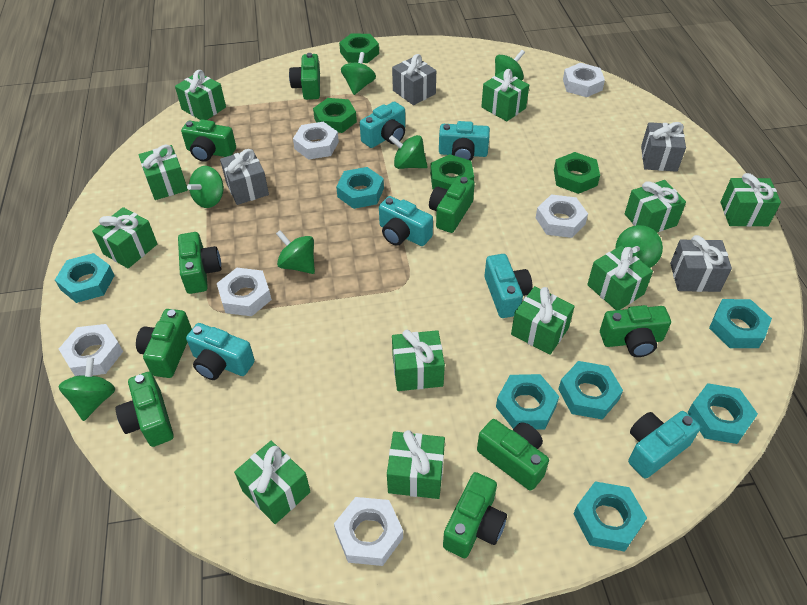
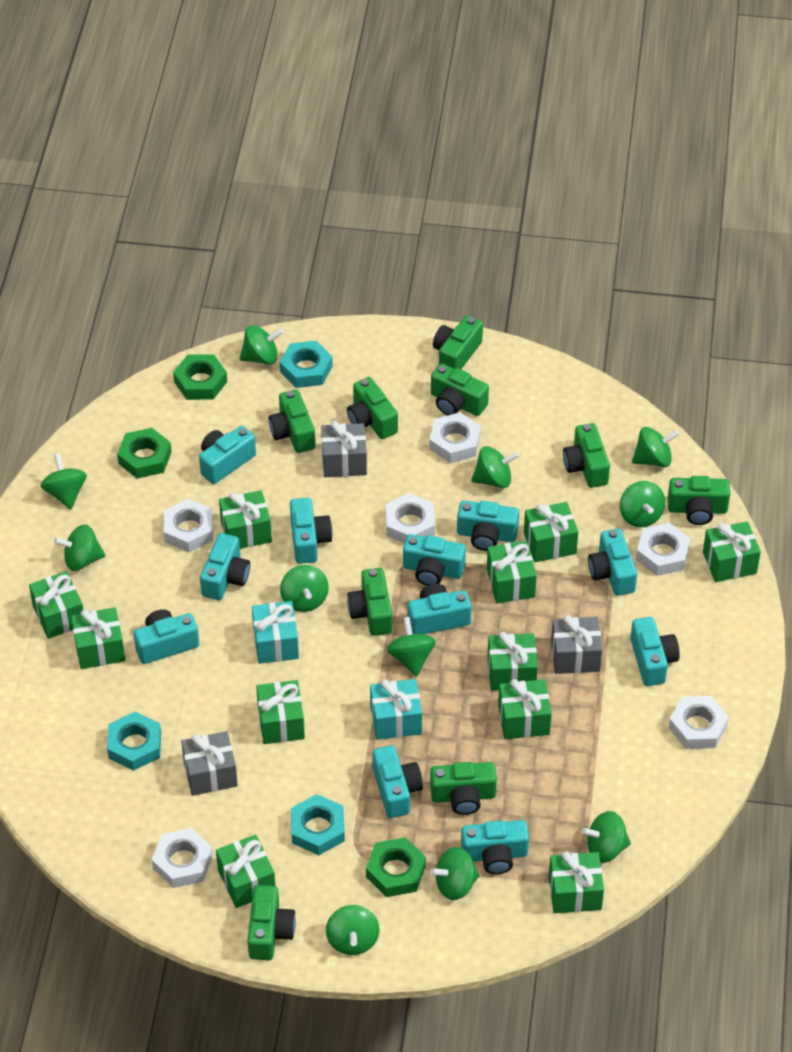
green nut: 4 -> 3
green spinning top: 7 -> 11
grey gift: 4 -> 3
turquoise camera: 6 -> 11
turquoise gift: 0 -> 2
turquoise nut: 7 -> 3

